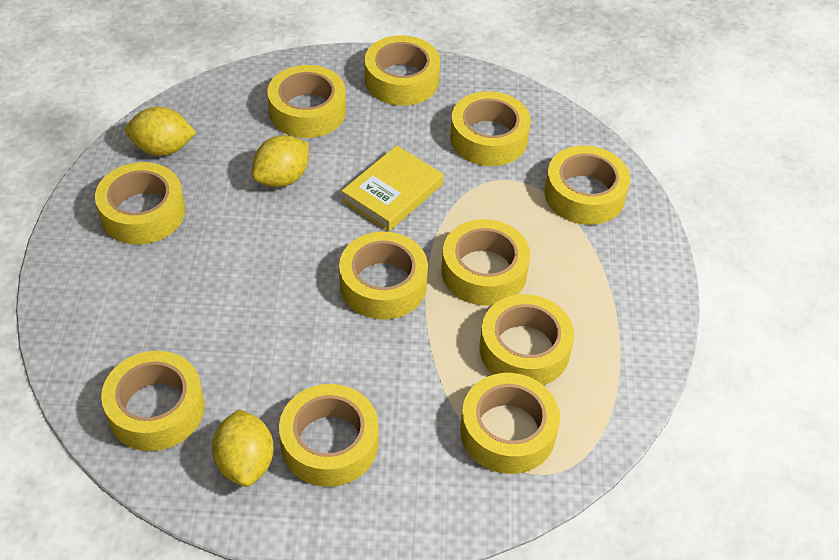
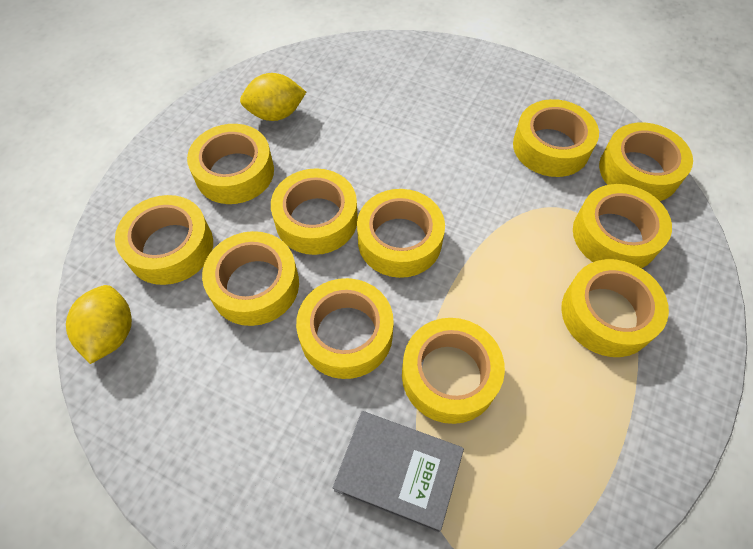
grey book: 0 -> 1
yellow book: 1 -> 0
yellow lemon: 3 -> 2

